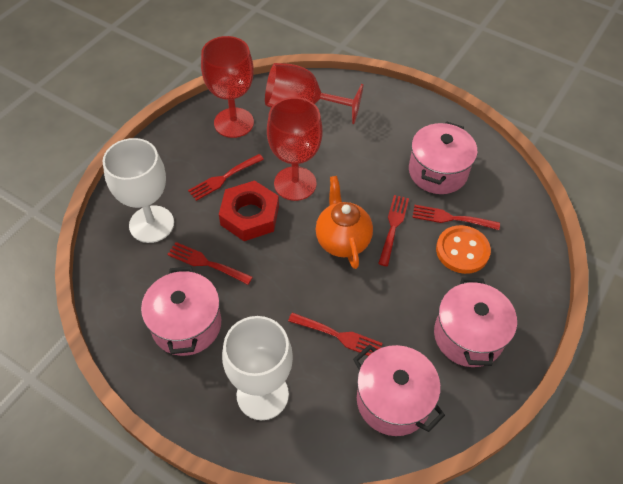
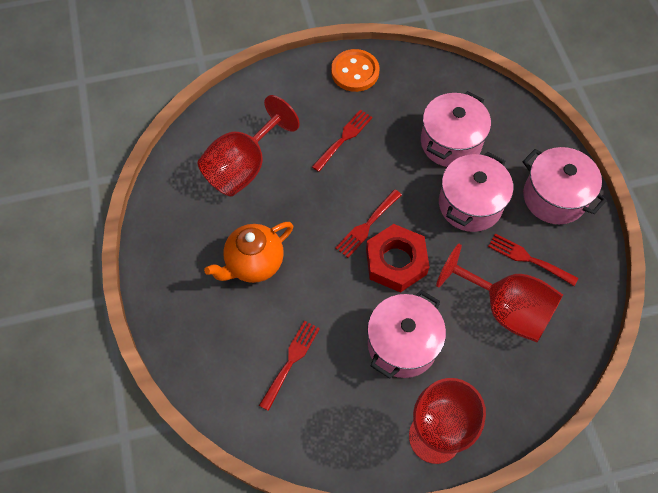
red fork: 5 -> 4
white goblet: 2 -> 0

